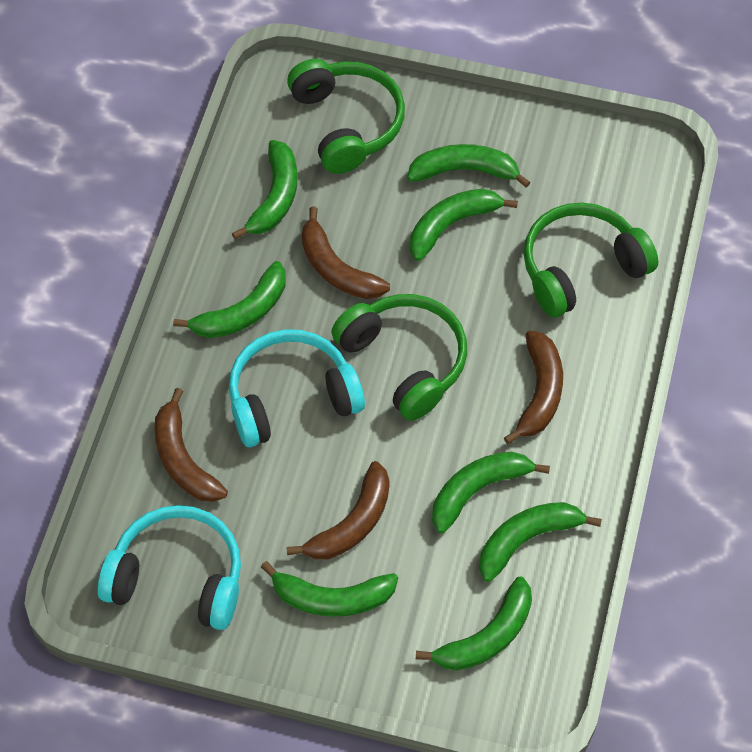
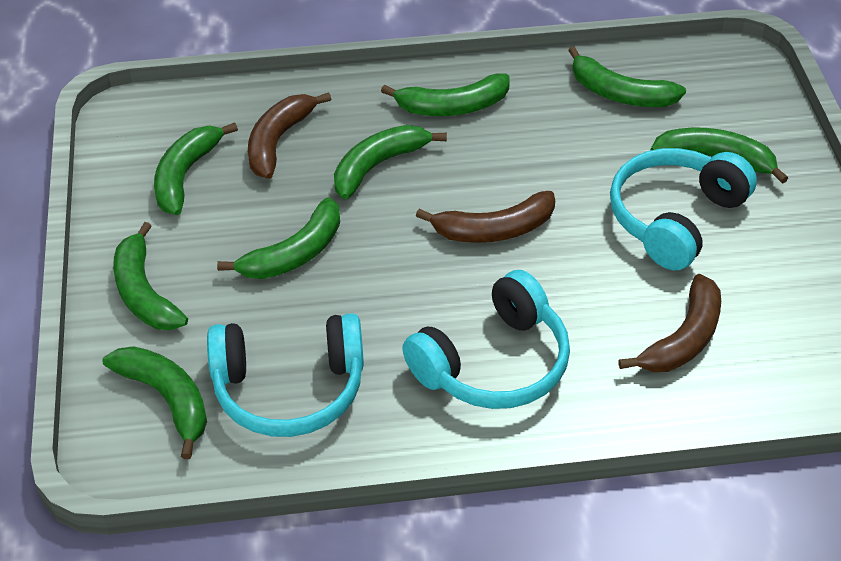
brown banana: 4 -> 3
green headphones: 3 -> 0
turquoise headphones: 2 -> 3

